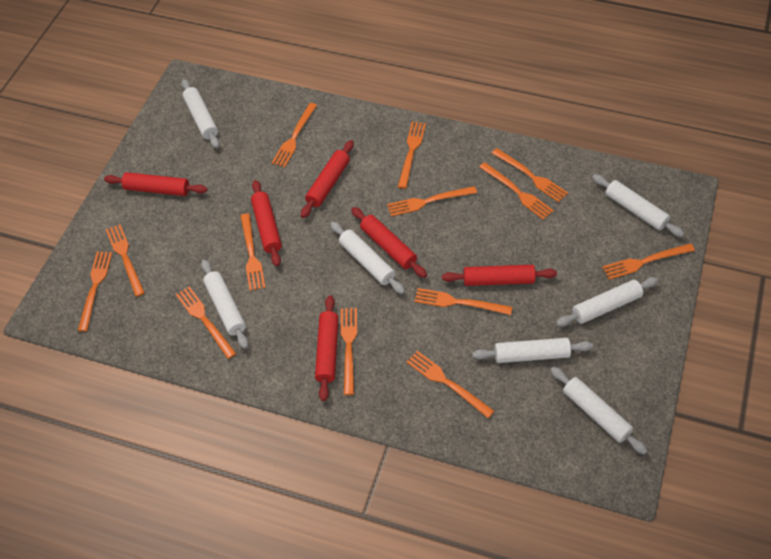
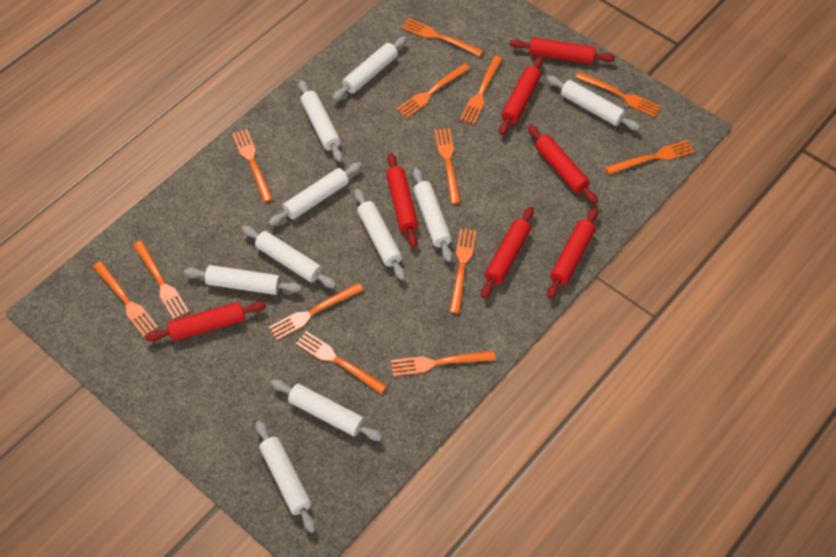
red rolling pin: 6 -> 7
white rolling pin: 7 -> 10

